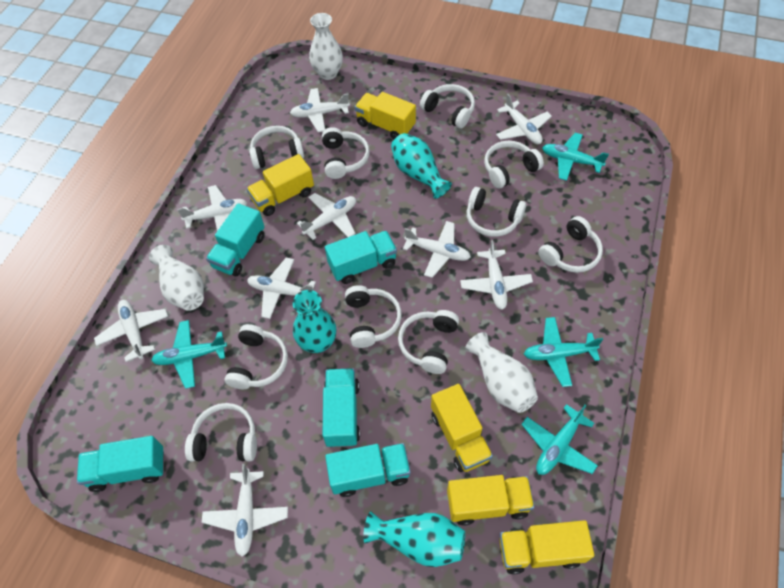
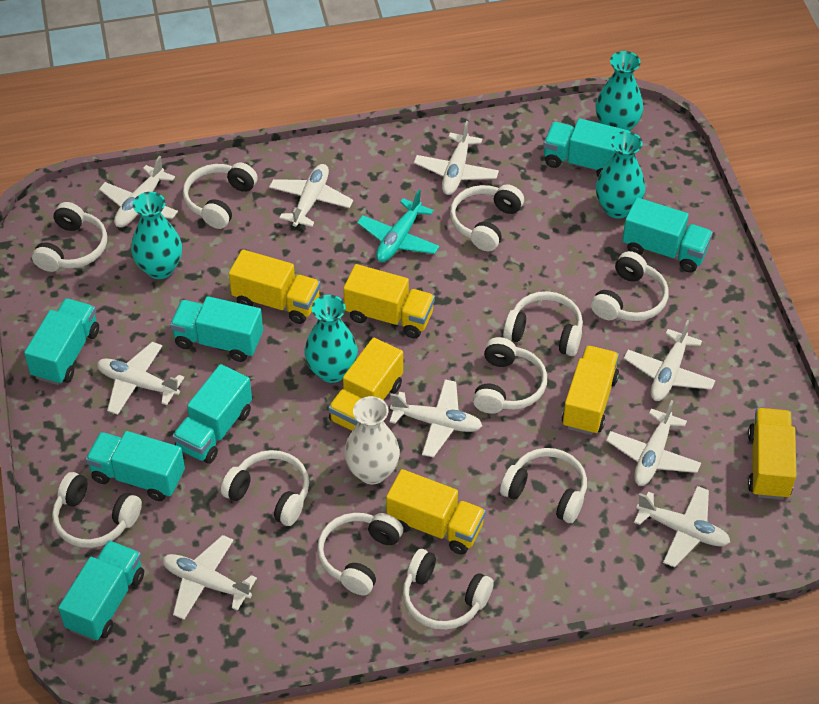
turquoise plane: 4 -> 1
turquoise truck: 5 -> 7
turquoise vase: 3 -> 4
white headphones: 10 -> 11
white vase: 3 -> 1
yellow truck: 5 -> 6

